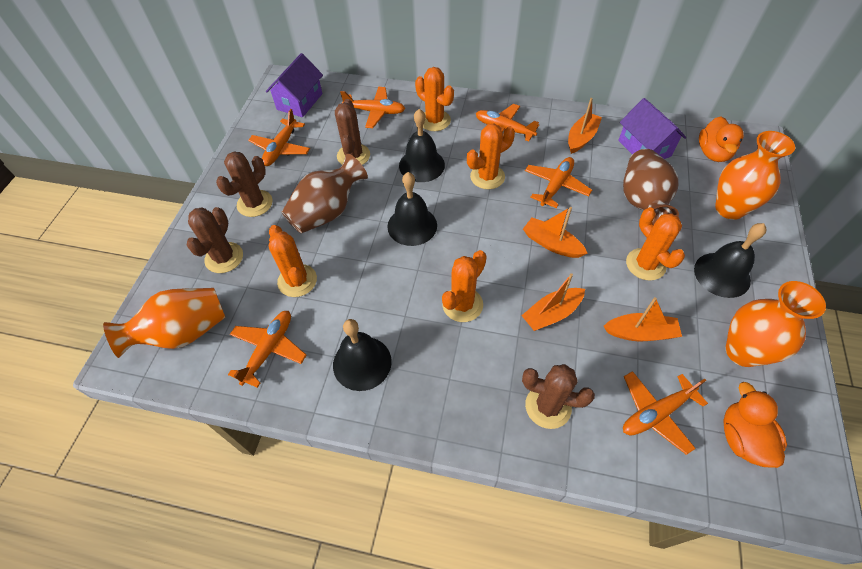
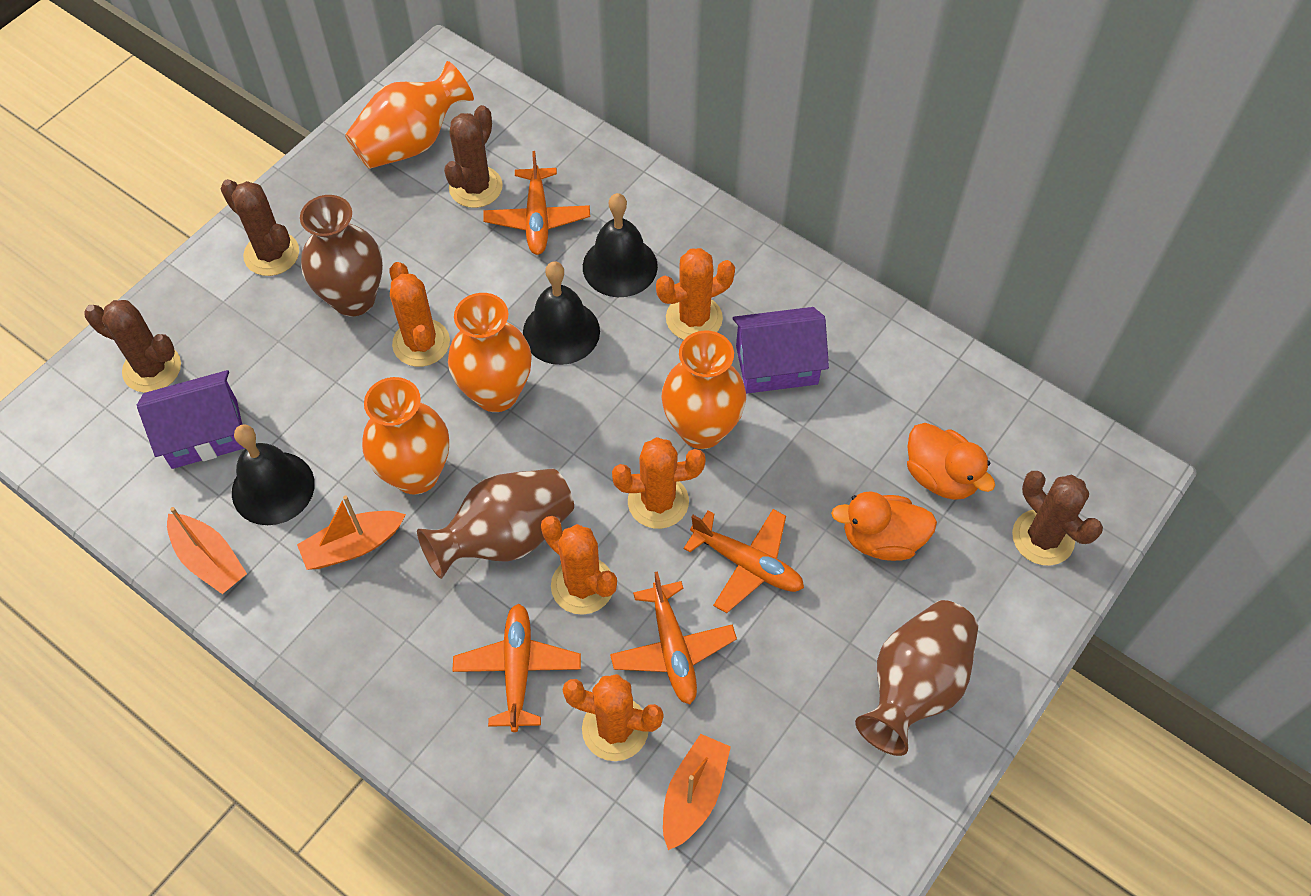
black bell: 4 -> 3
brown vase: 2 -> 3
orange boat: 4 -> 3
orange plane: 6 -> 4
orange vase: 3 -> 4

